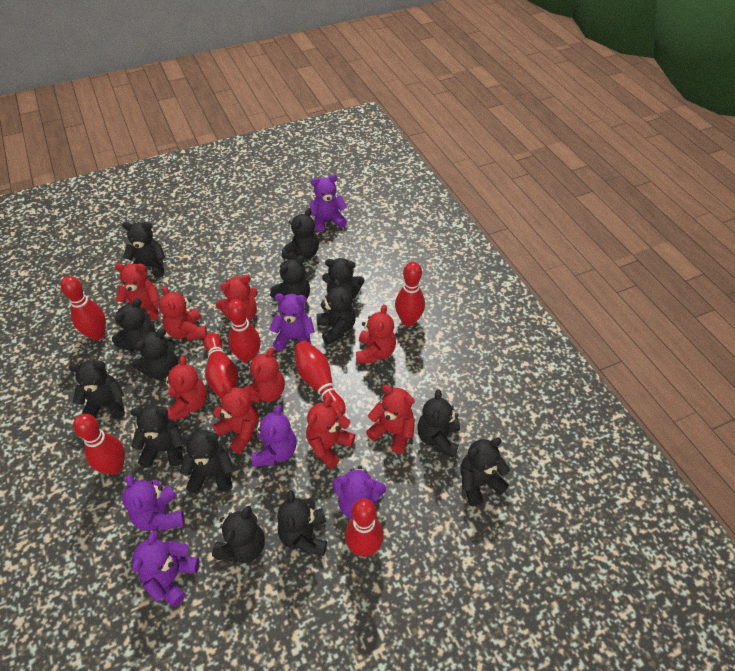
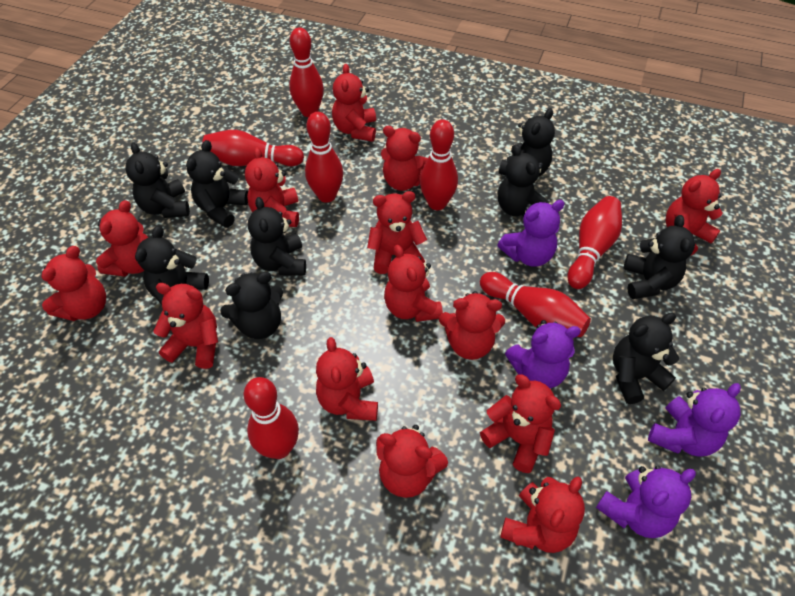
black teddy bear: 14 -> 9
purple teddy bear: 6 -> 4
red teddy bear: 9 -> 14

